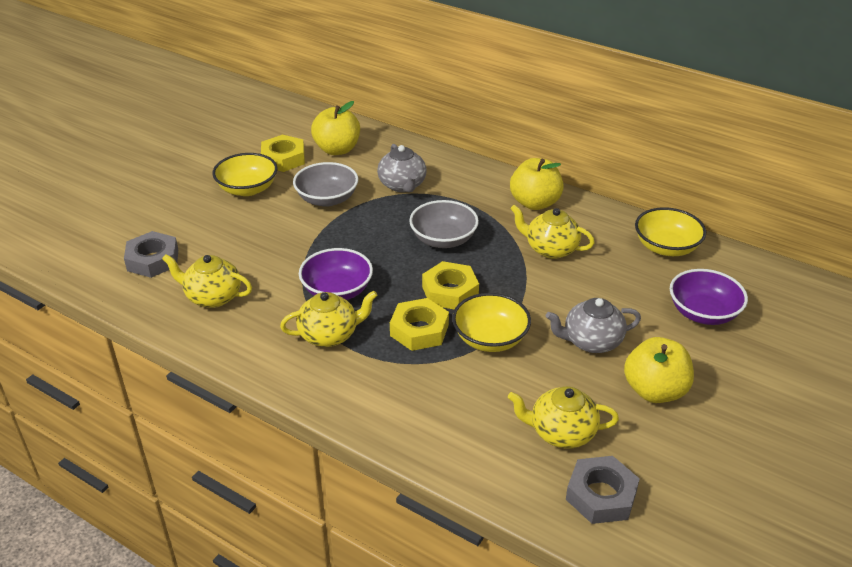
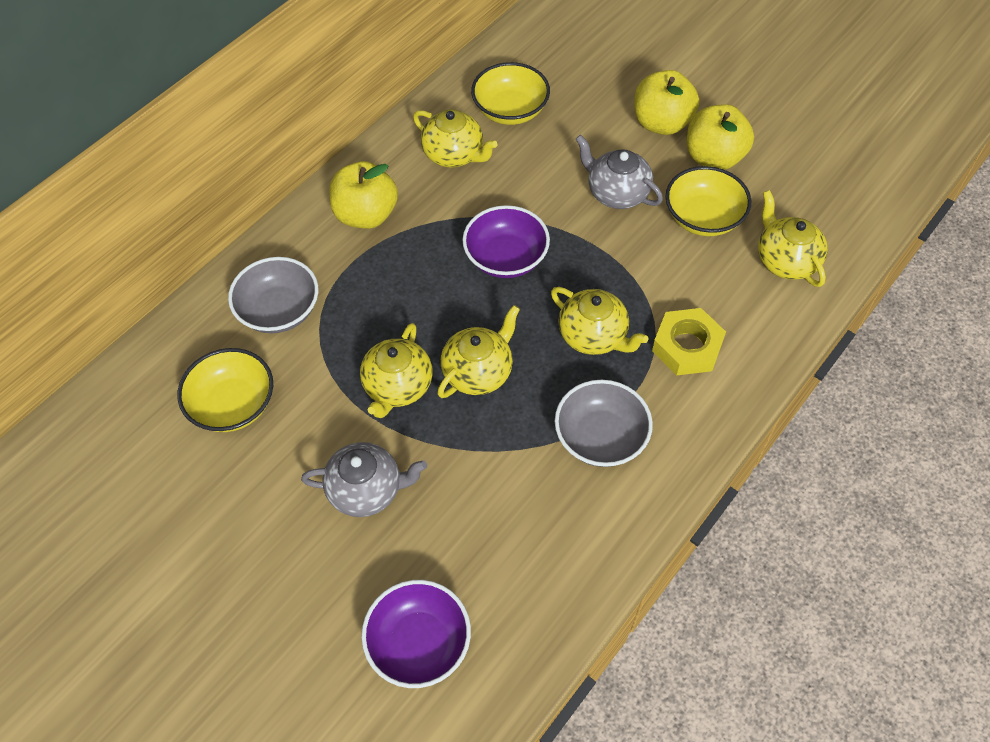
grey nut: 2 -> 0
yellow nut: 3 -> 1
yellow teapot: 4 -> 5

